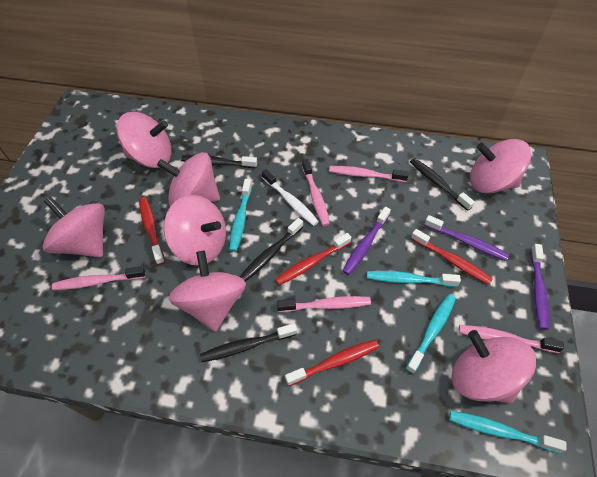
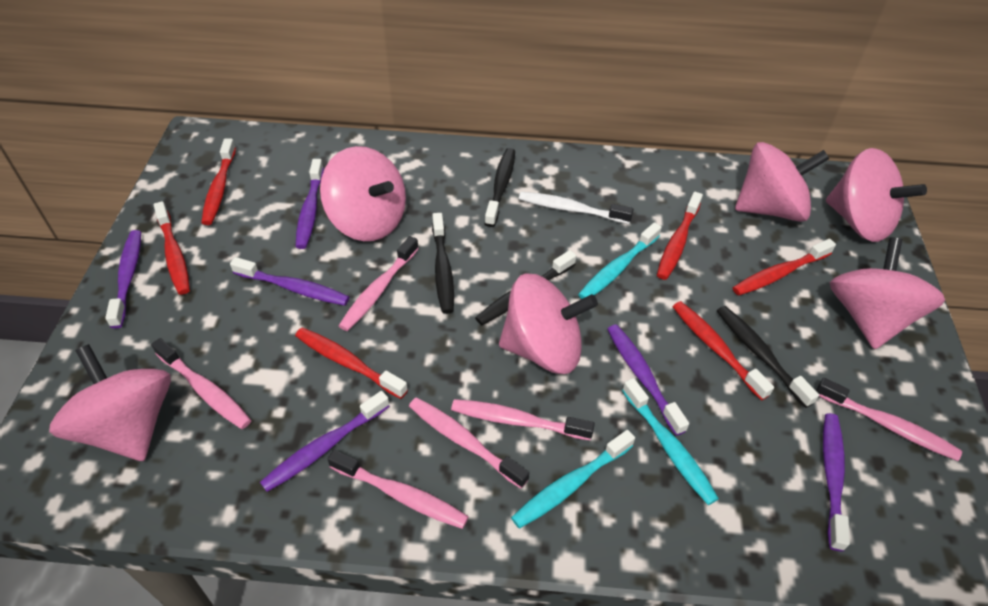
pink spinning top: 7 -> 6
pink toothbrush: 5 -> 6
purple toothbrush: 3 -> 6
red toothbrush: 4 -> 6
turquoise toothbrush: 4 -> 3

